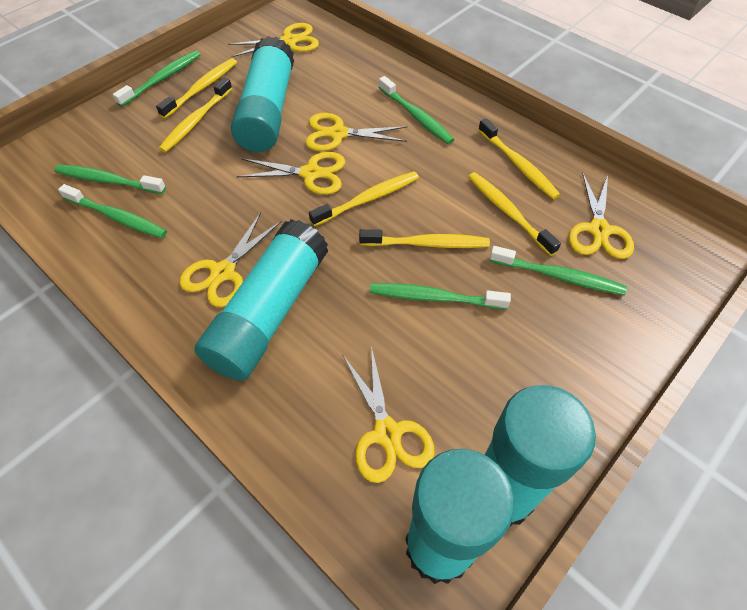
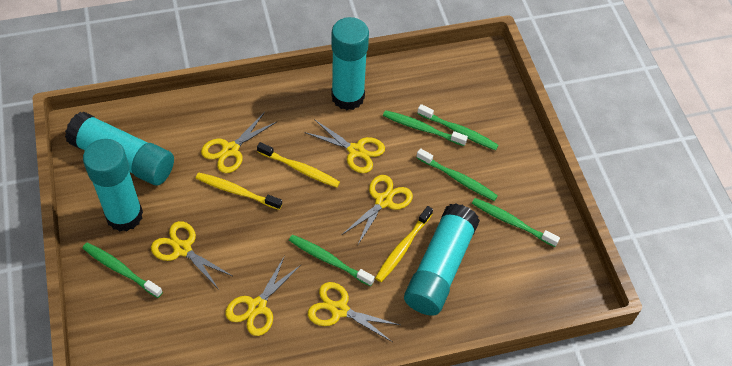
yellow toothbrush: 6 -> 3

